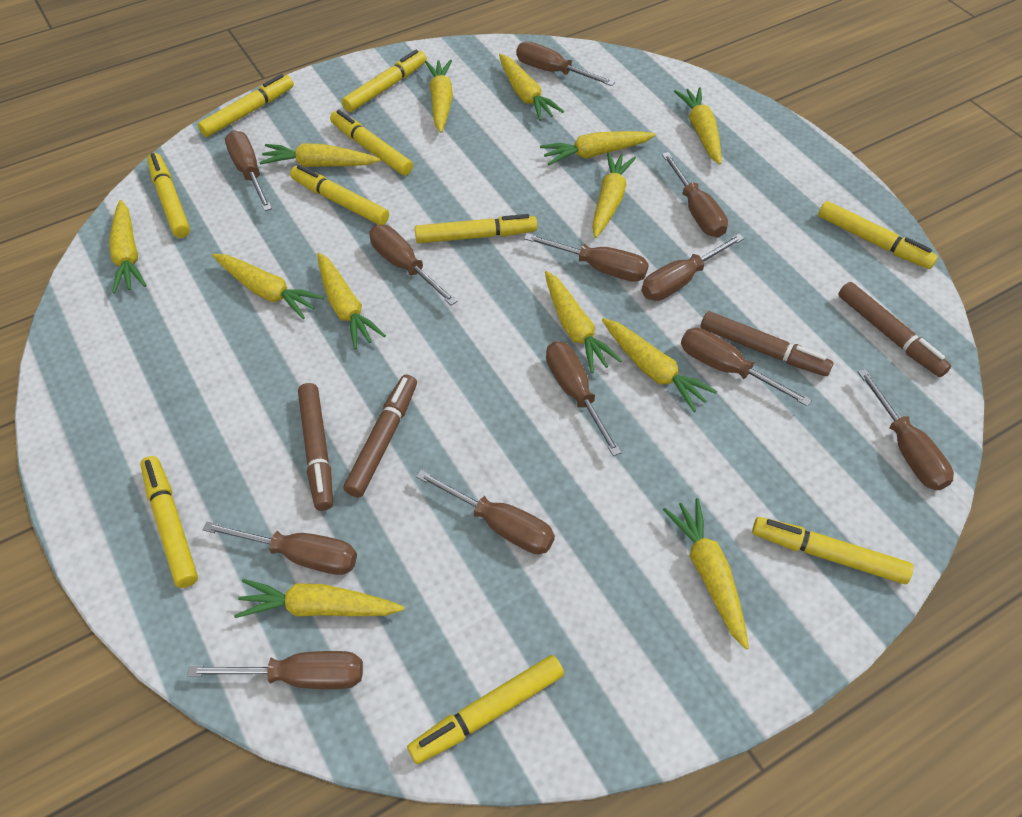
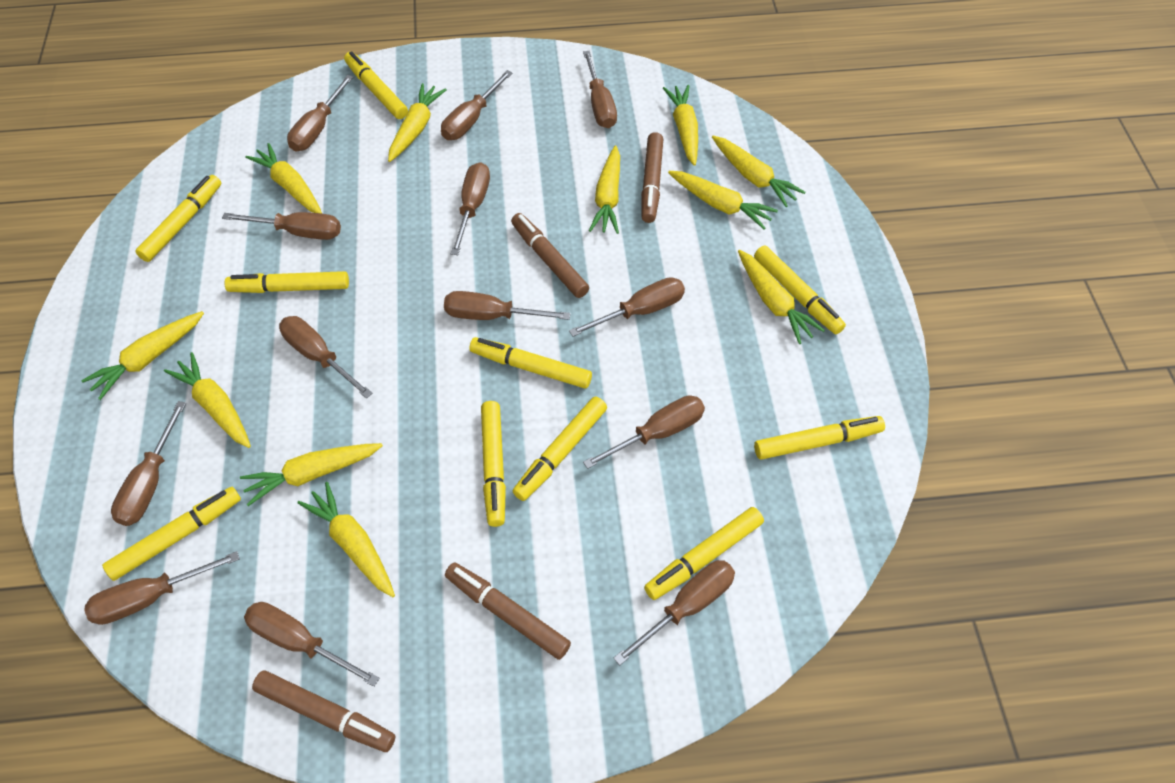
brown screwdriver: 12 -> 13
yellow carrot: 13 -> 11

